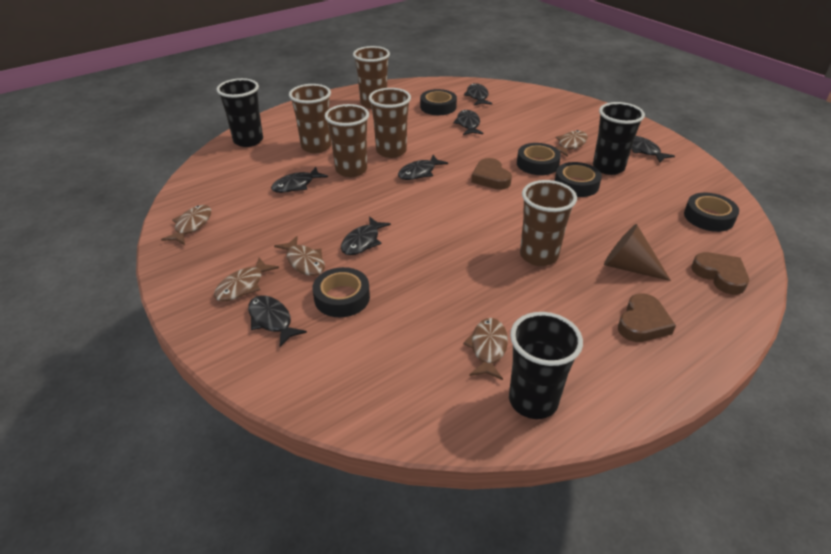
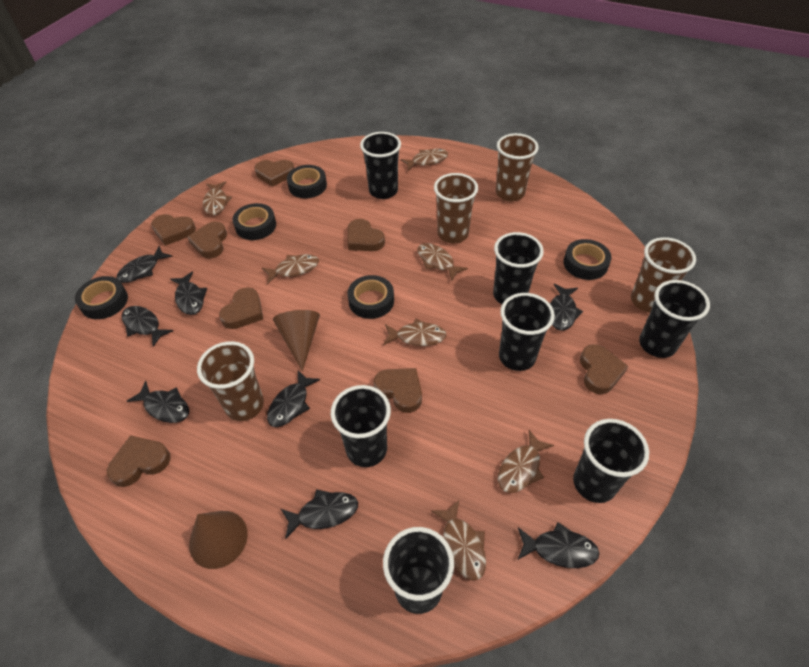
black cup: 3 -> 7
black fish: 7 -> 8
brown cone: 1 -> 2
brown cup: 5 -> 4
brown fish: 5 -> 7
brown heart: 3 -> 8

